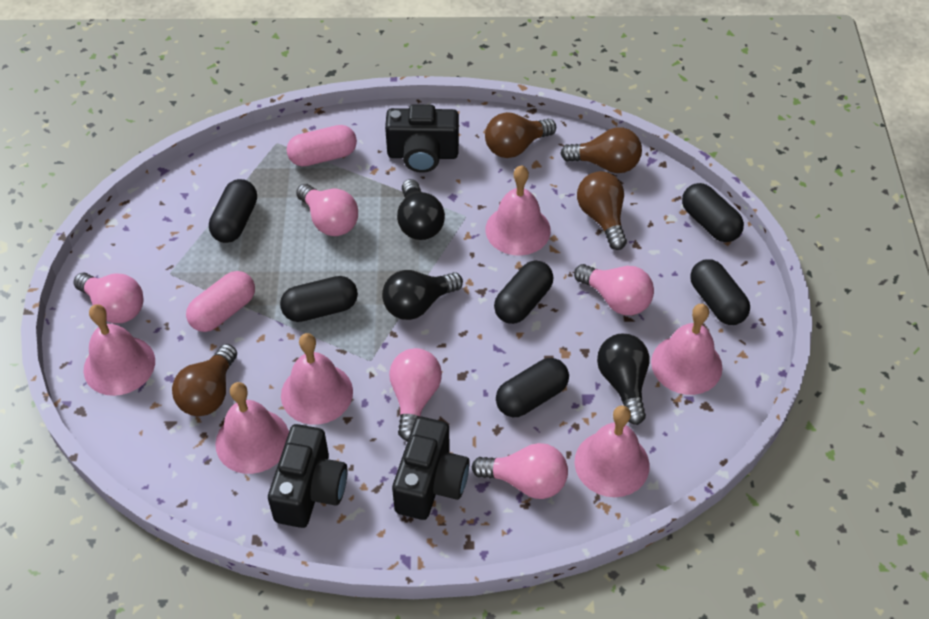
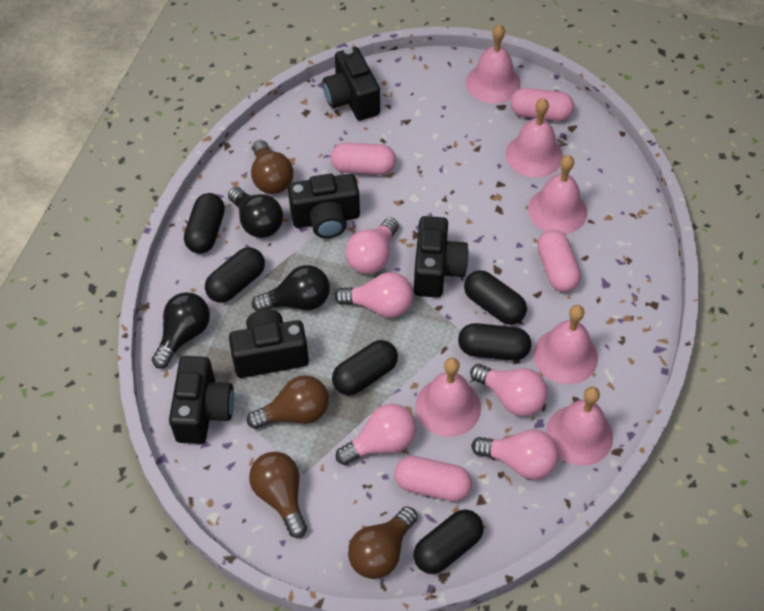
black camera: 3 -> 5
pink capsule: 2 -> 4

